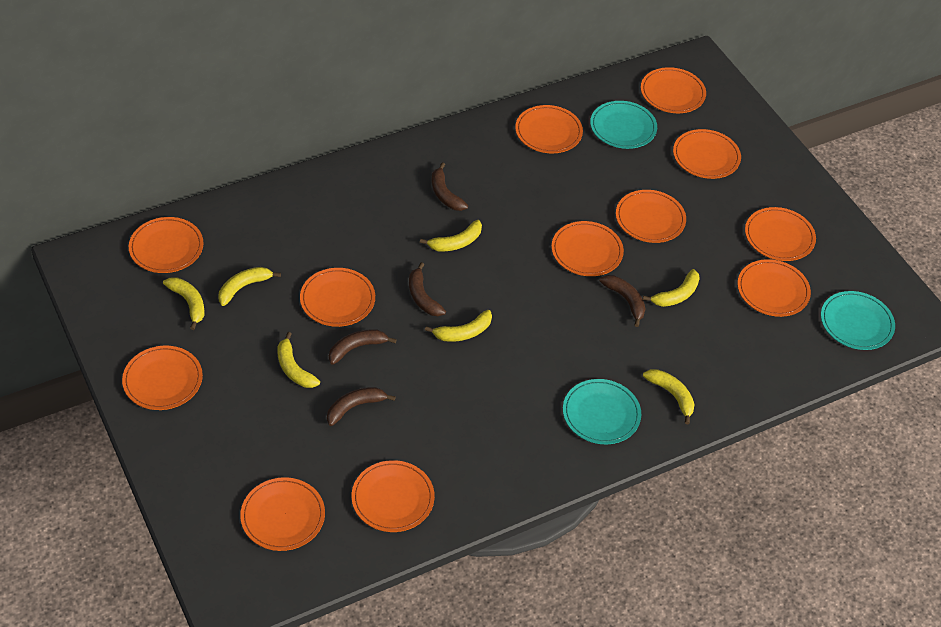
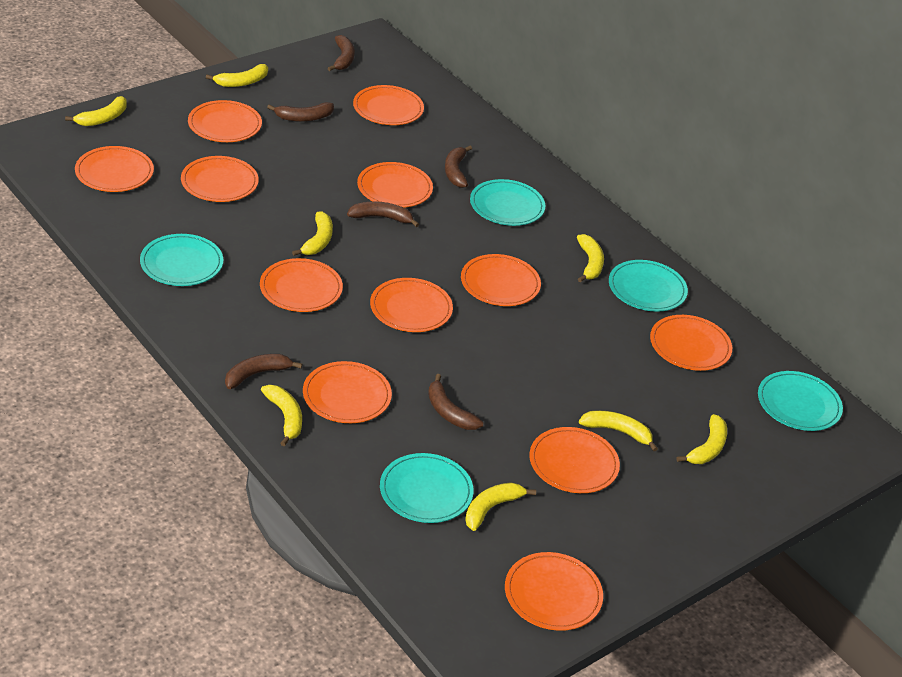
brown banana: 5 -> 6
turquoise plate: 3 -> 5
yellow banana: 7 -> 8

